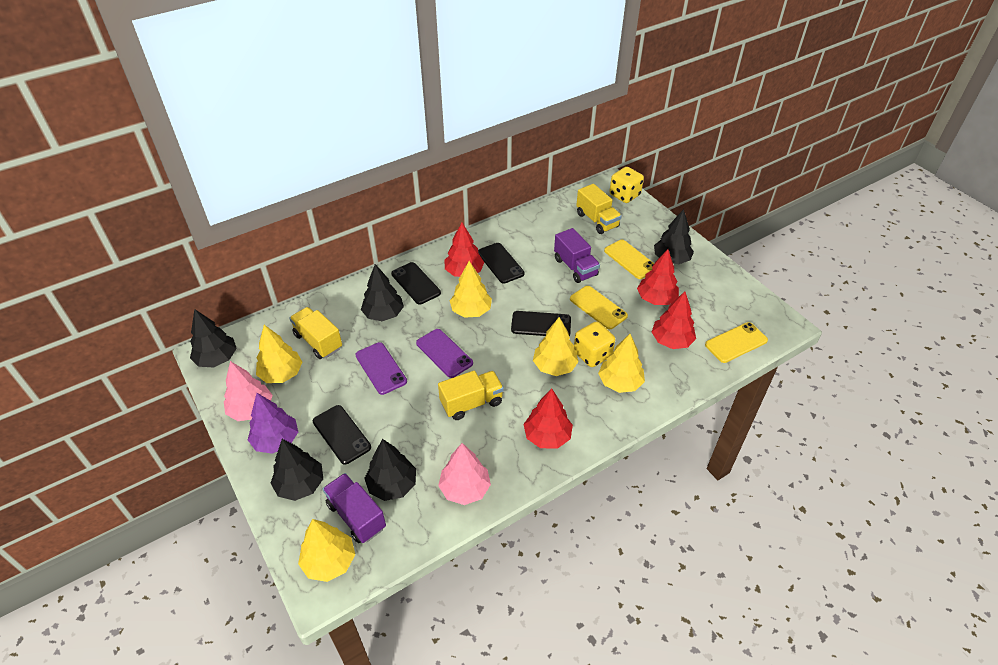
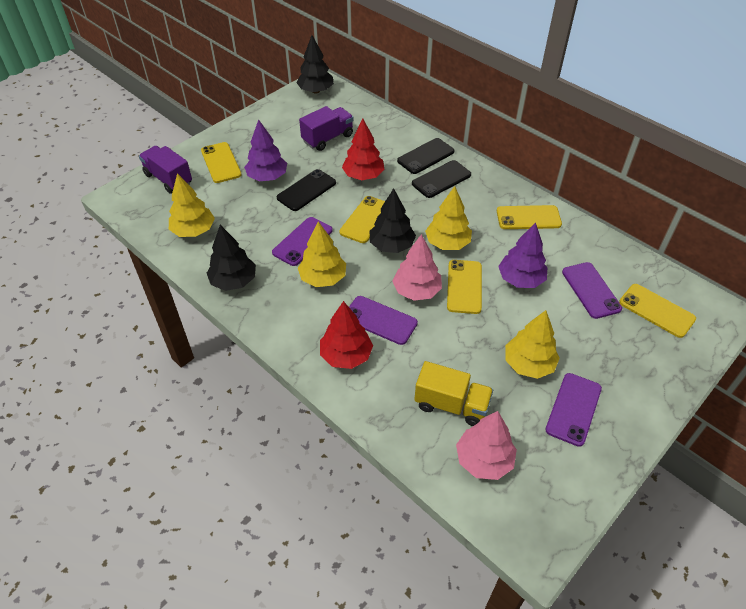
black phone: 4 -> 3
black tree: 5 -> 3
purple phone: 2 -> 4
purple tree: 1 -> 2
red tree: 4 -> 2
yellow dice: 2 -> 0
yellow phone: 3 -> 5
yellow tree: 5 -> 4
yellow truck: 3 -> 1

